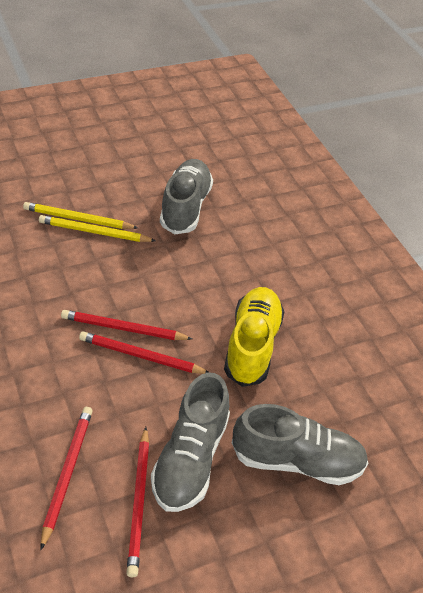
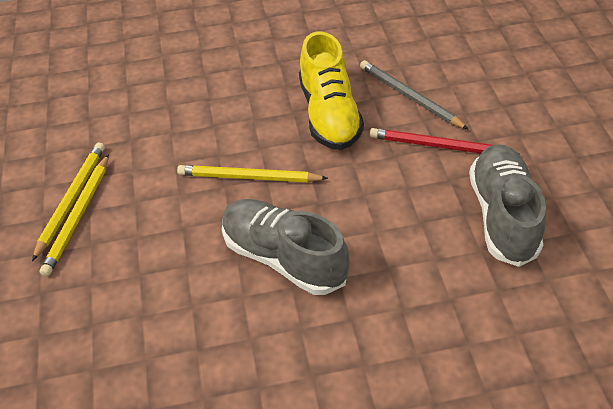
grey pencil: 0 -> 1
grey shoe: 3 -> 2
red pencil: 4 -> 1
yellow pencil: 2 -> 3

